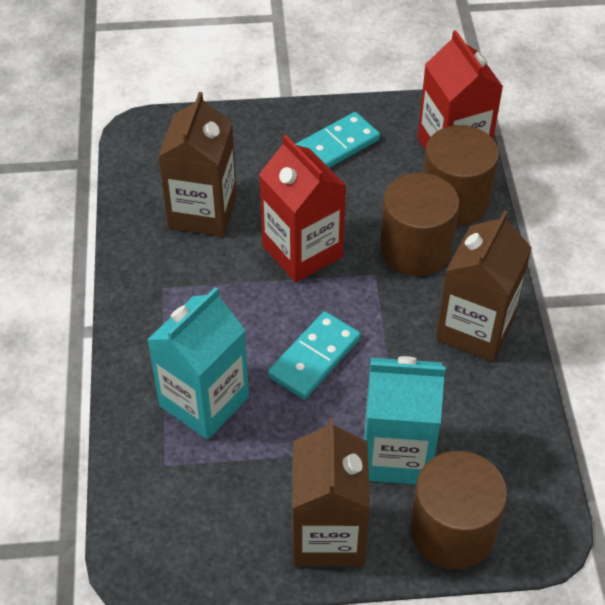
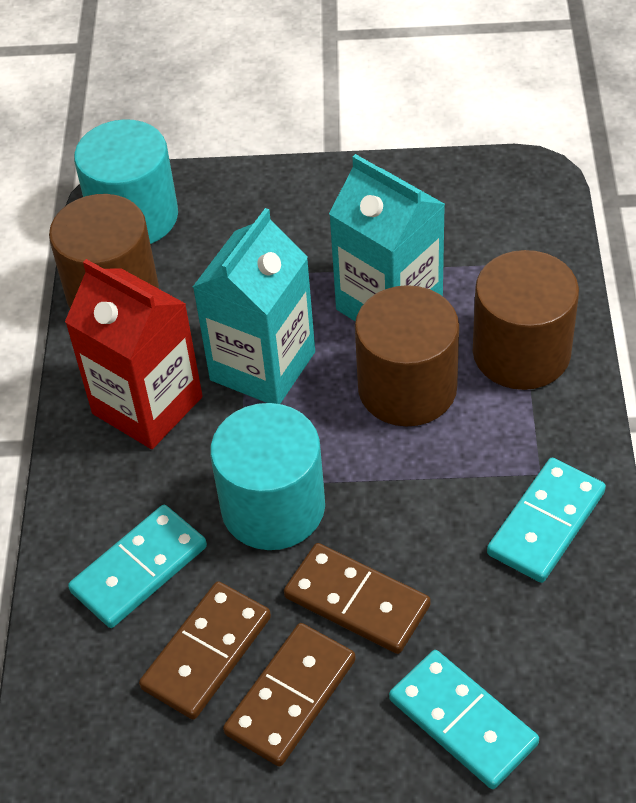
brown carton: 3 -> 0
brown domino: 0 -> 3
red carton: 2 -> 1
turquoise cylinder: 0 -> 2
turquoise domino: 2 -> 3

